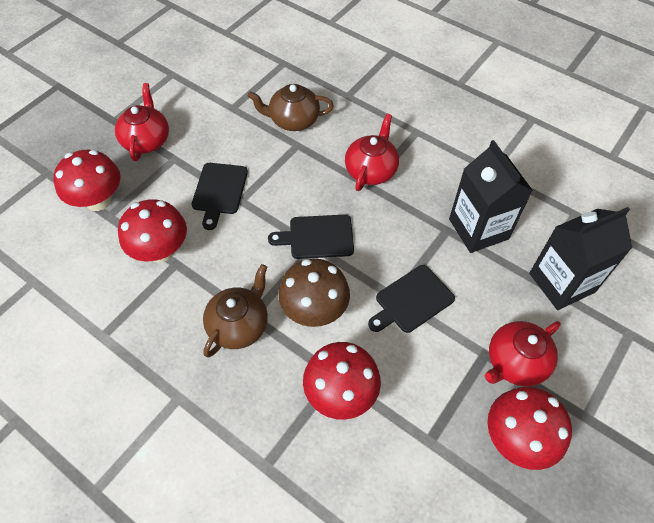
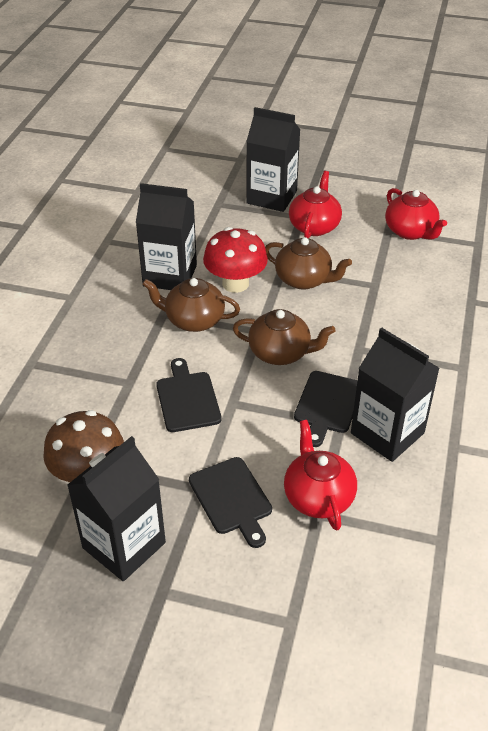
black carton: 2 -> 4
brown teapot: 2 -> 3
red mushroom: 4 -> 1

